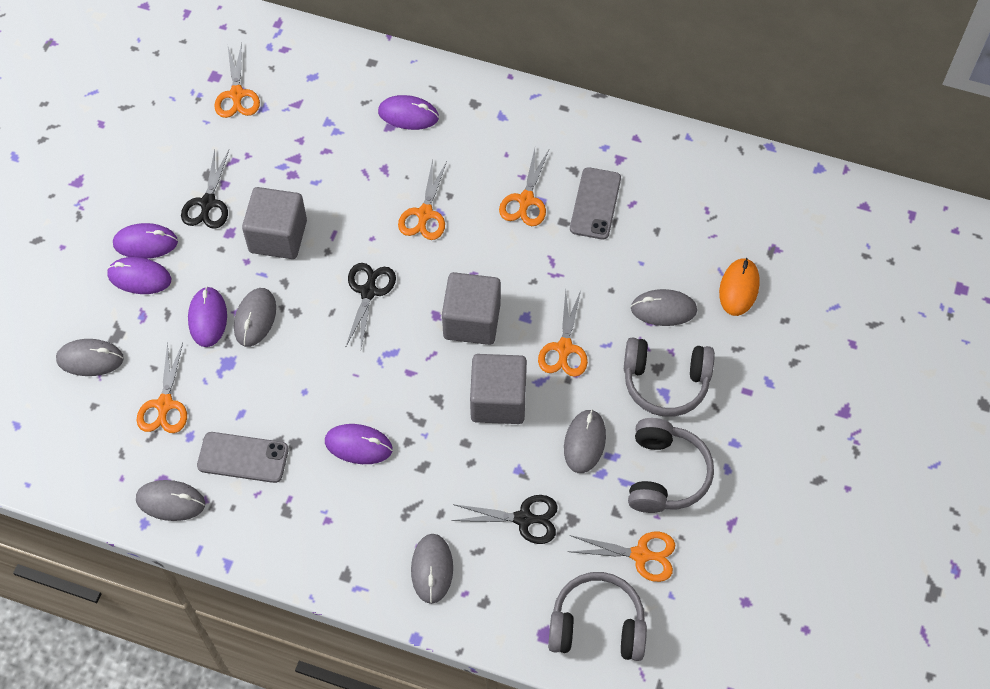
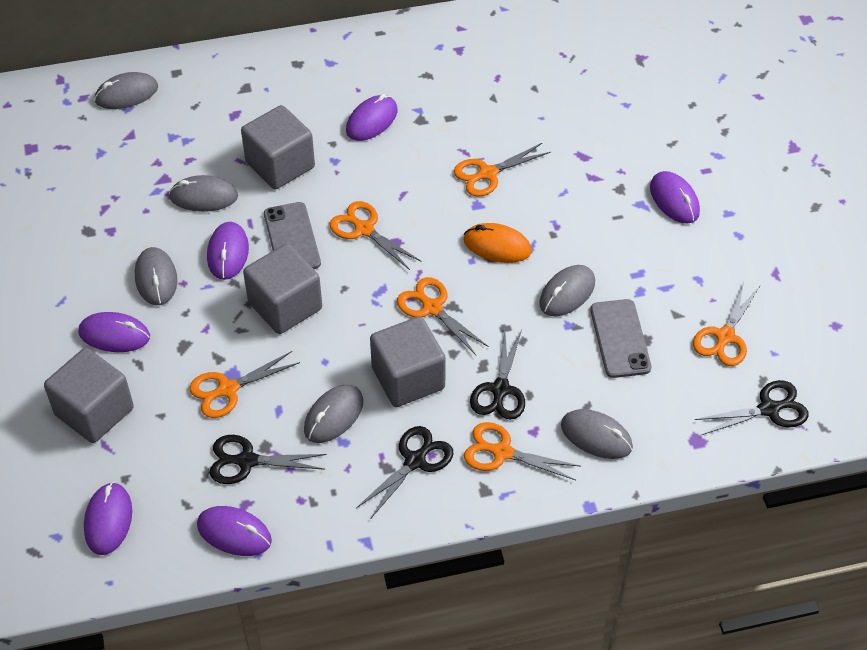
black scissors: 3 -> 4
grey cube: 3 -> 4
grey headphones: 3 -> 0
purple mouse: 5 -> 6

